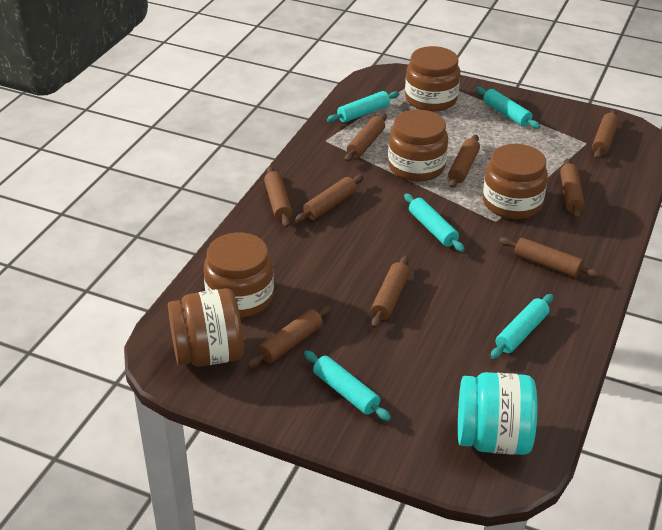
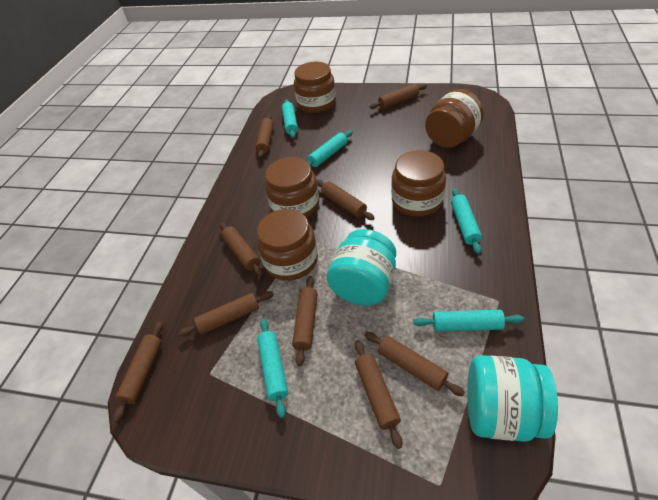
turquoise jar: 1 -> 2

